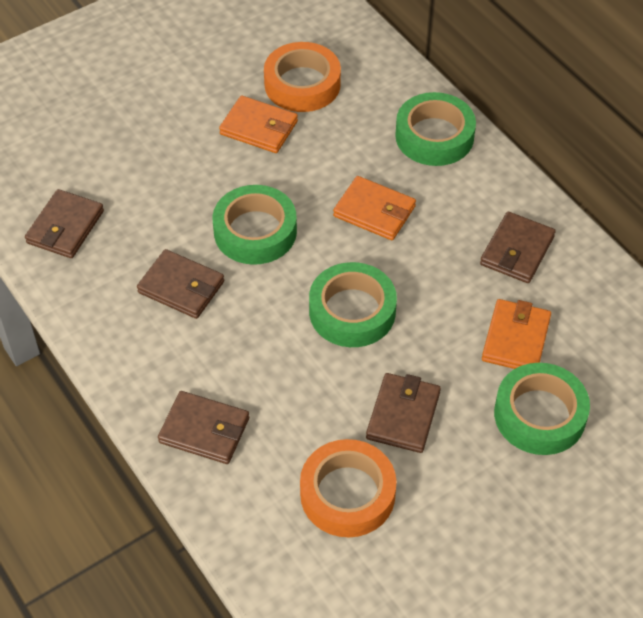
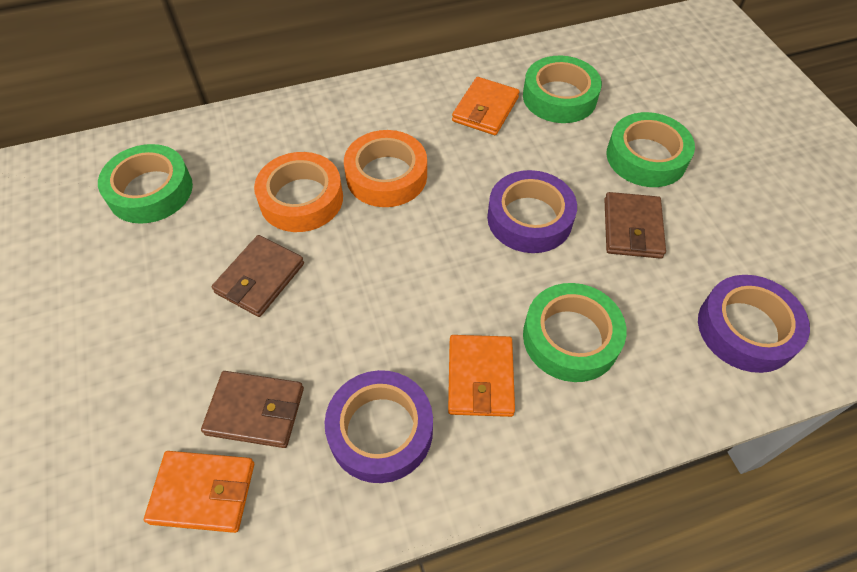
brown wallet: 5 -> 3
purple tape: 0 -> 3

